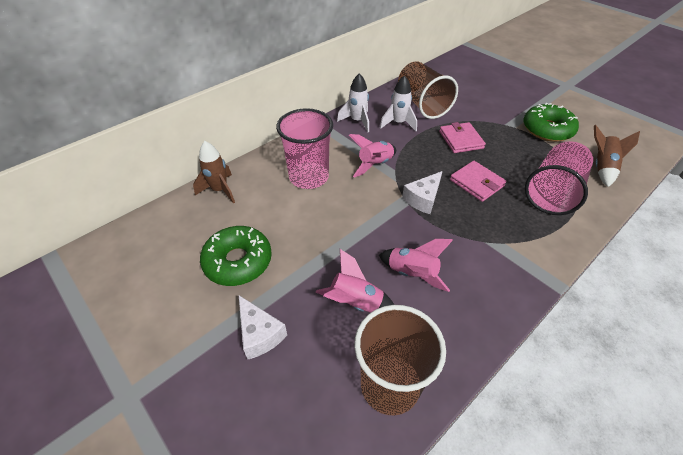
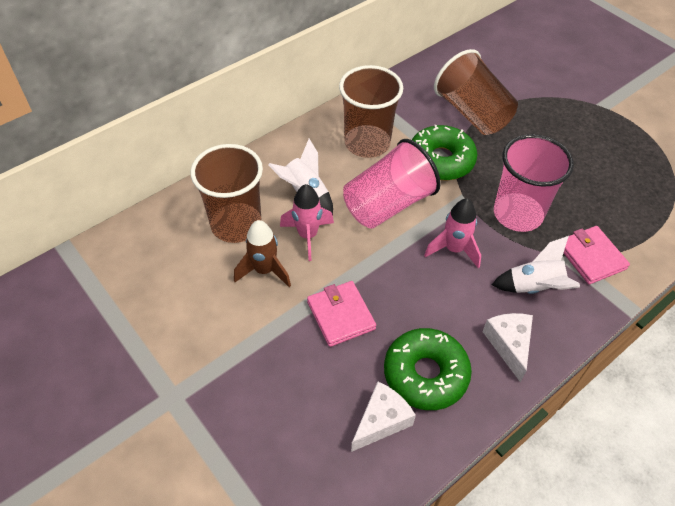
brown cup: 2 -> 3
brown rocket: 2 -> 1
pink rocket: 3 -> 2

